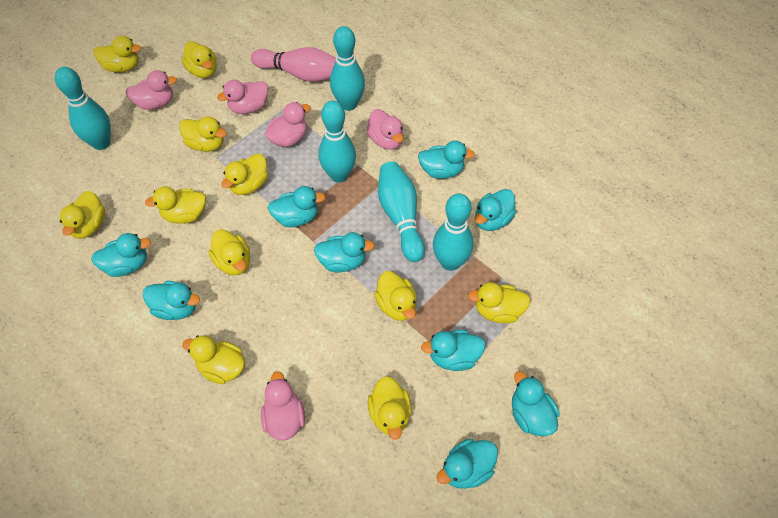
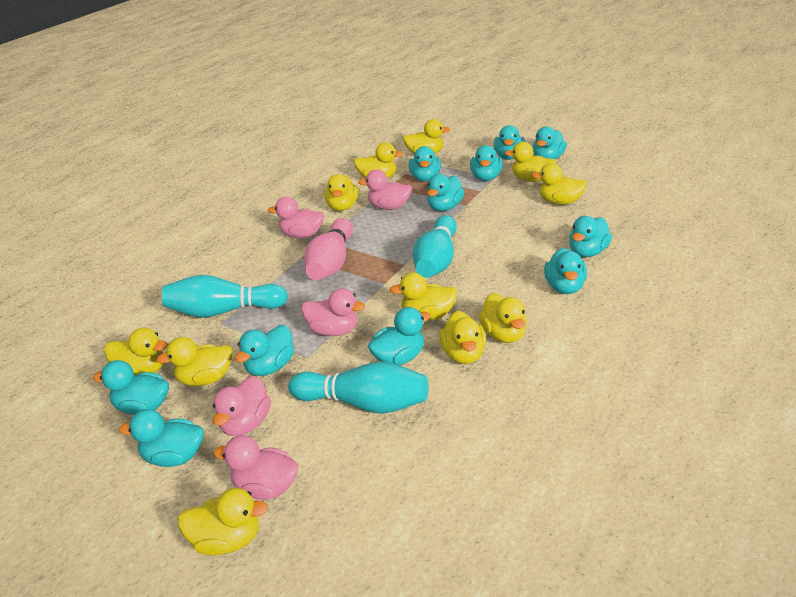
turquoise bowling pin: 5 -> 3
turquoise duck: 9 -> 11

